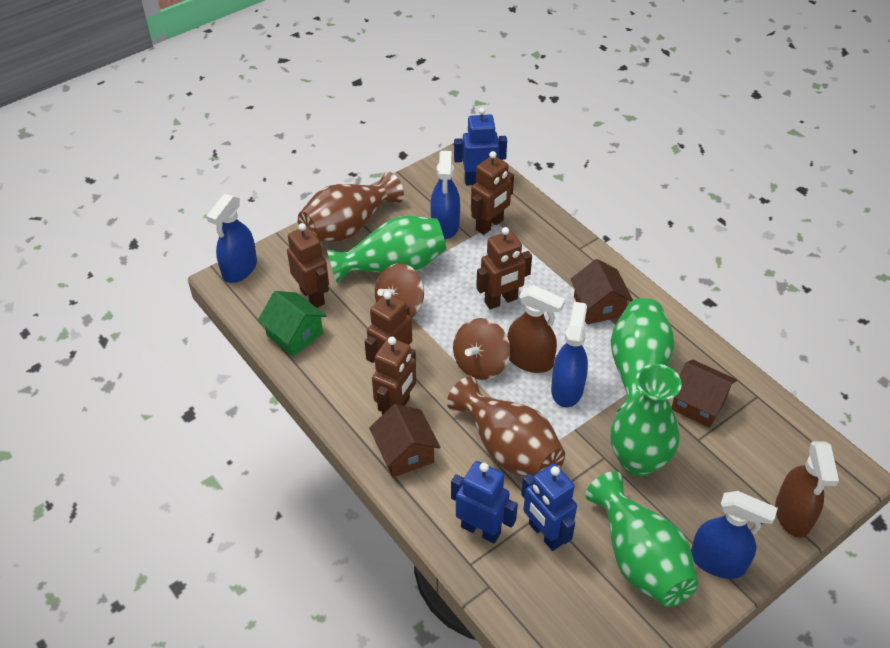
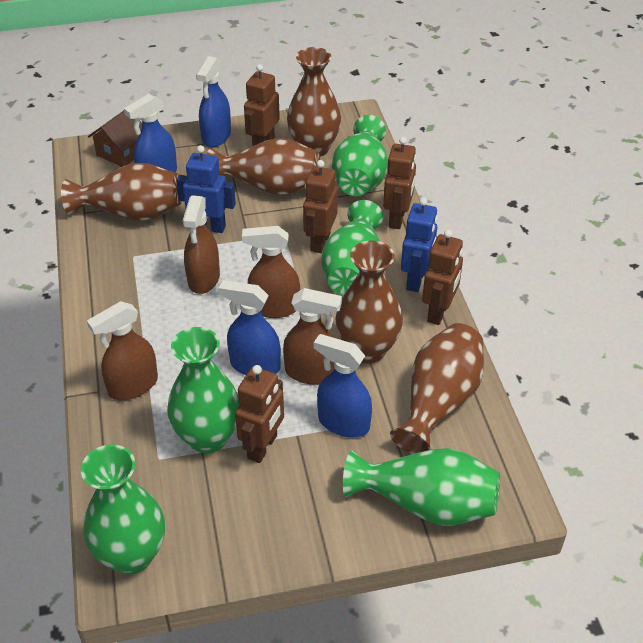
blue robot: 3 -> 2
brown house: 3 -> 1
brown spinning top: 2 -> 0
brown spray bottle: 2 -> 4
brown vase: 2 -> 5
green house: 1 -> 0
green vase: 4 -> 5

